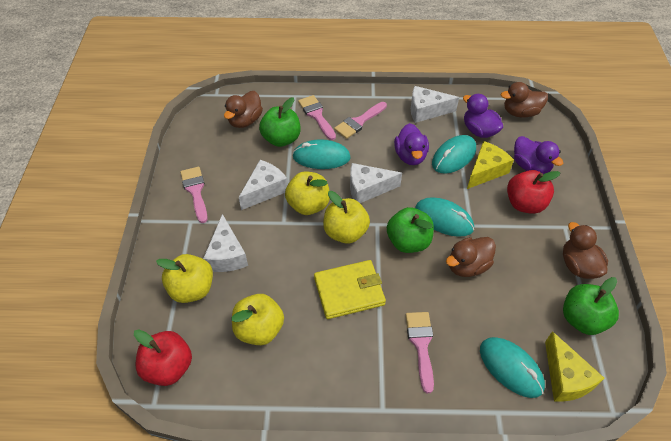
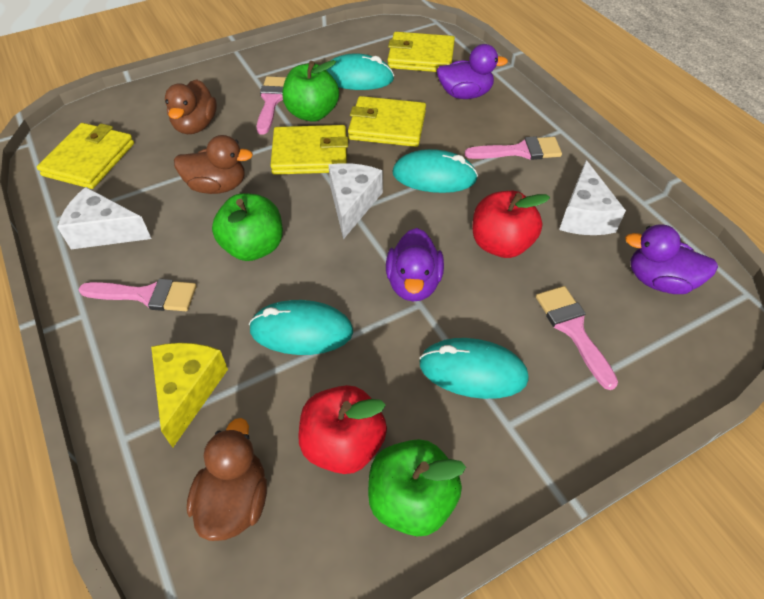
brown duck: 4 -> 3
white cheese: 4 -> 3
yellow apple: 4 -> 0
yellow cheese: 2 -> 1
yellow wallet: 1 -> 4

